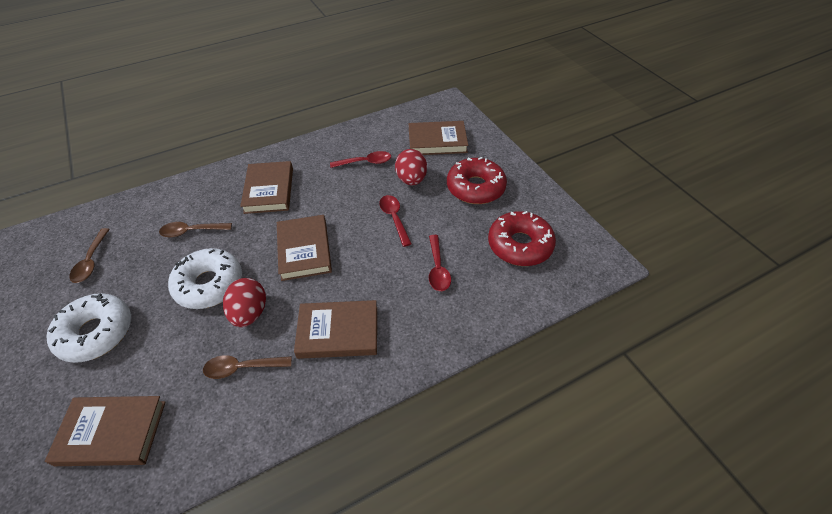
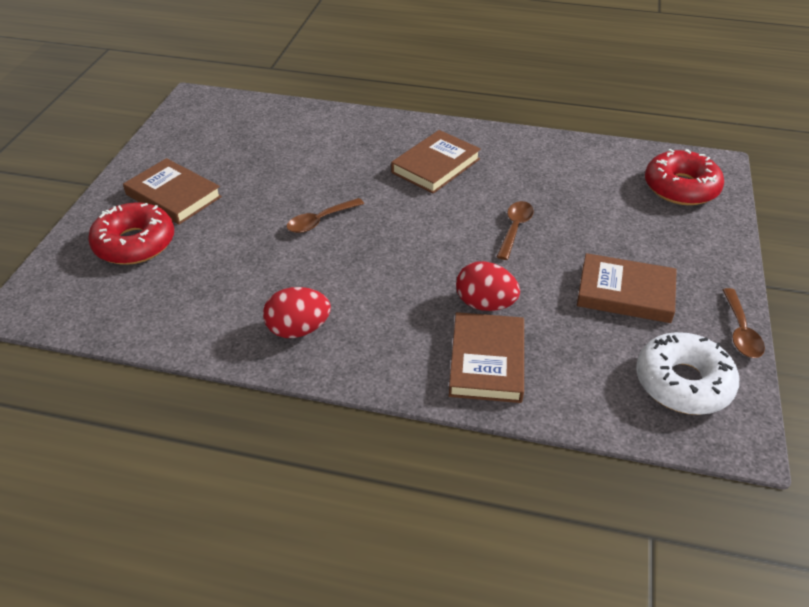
brown book: 5 -> 4
red spoon: 3 -> 0
white donut: 2 -> 1

